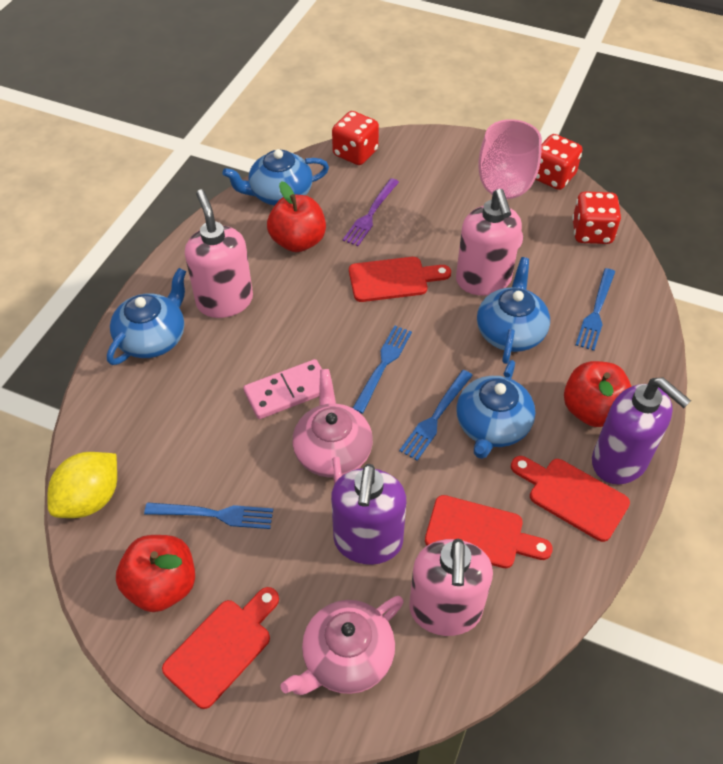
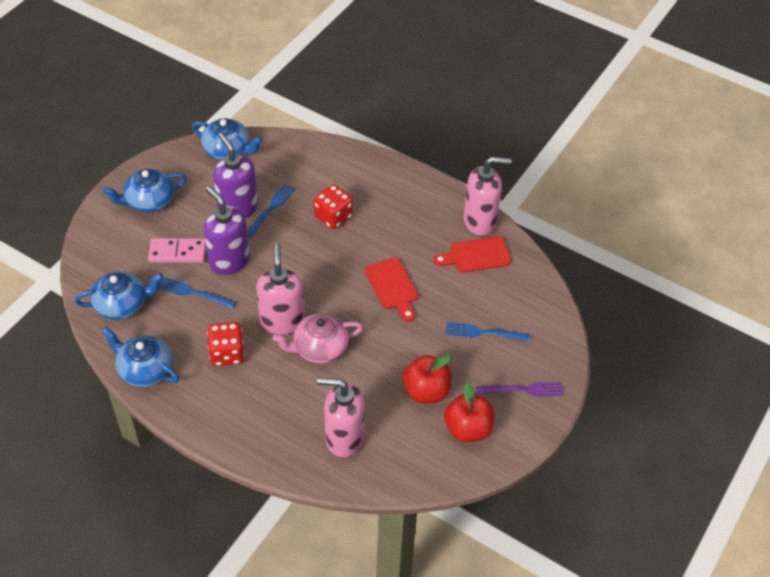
blue fork: 4 -> 3
pink goblet: 1 -> 0
pink teapot: 2 -> 1
red apple: 3 -> 2
red cutting board: 4 -> 2
red dice: 3 -> 2
yellow lemon: 1 -> 0

